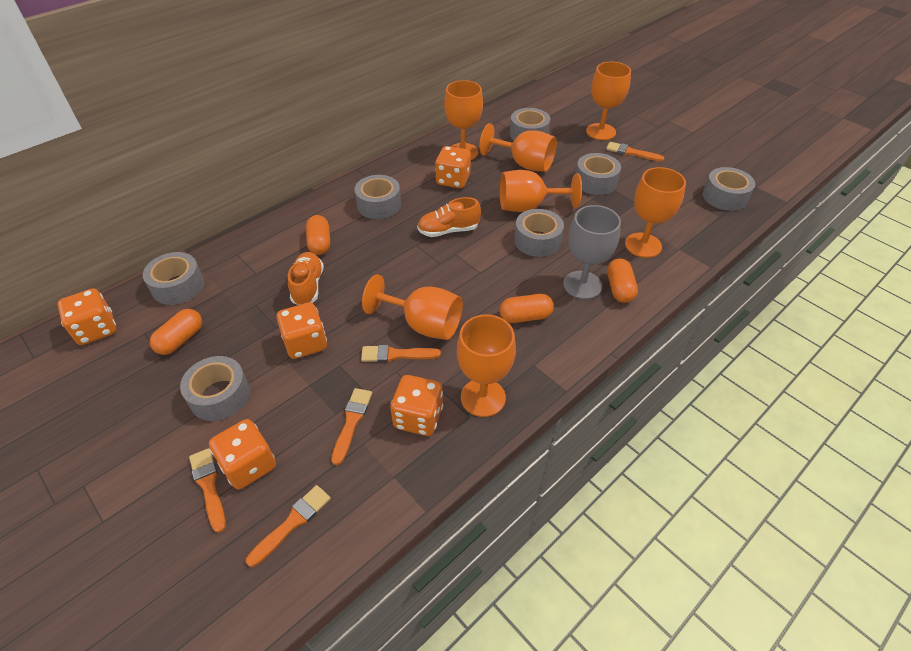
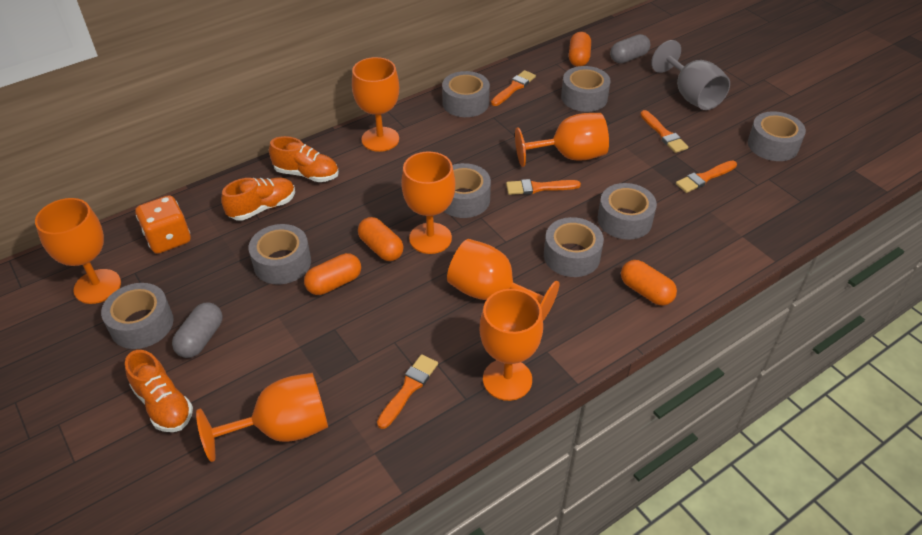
grey capsule: 0 -> 2
grey tape: 7 -> 8
orange dice: 5 -> 1
orange shoe: 2 -> 3

